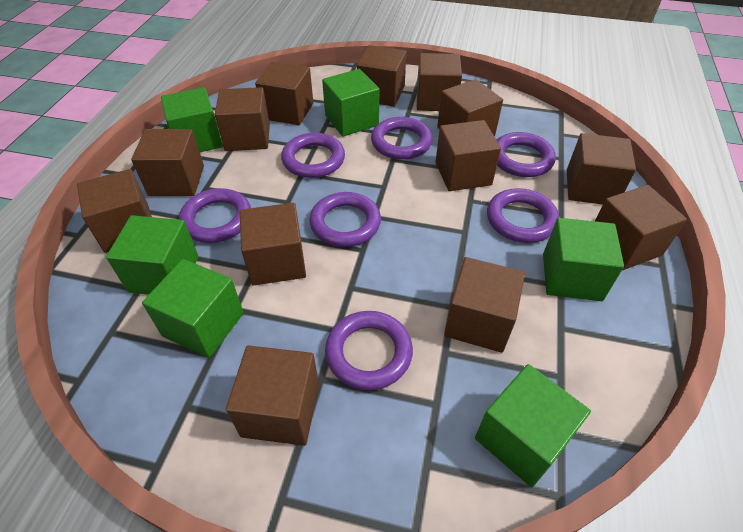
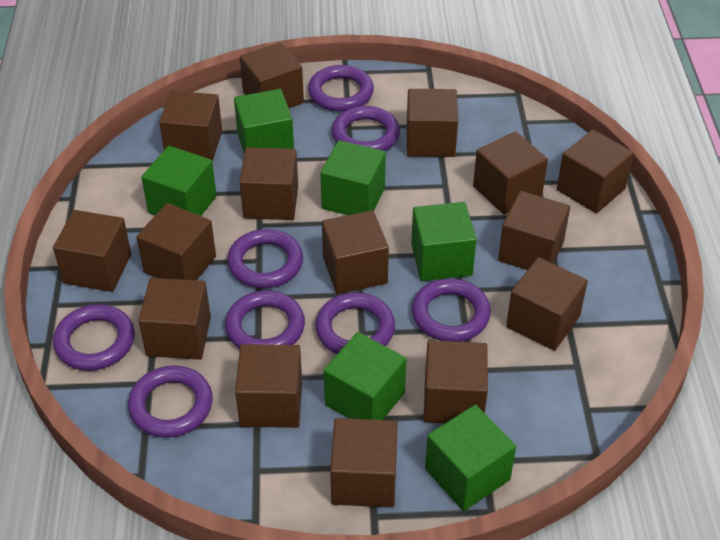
brown cube: 13 -> 15
purple ring: 7 -> 8

